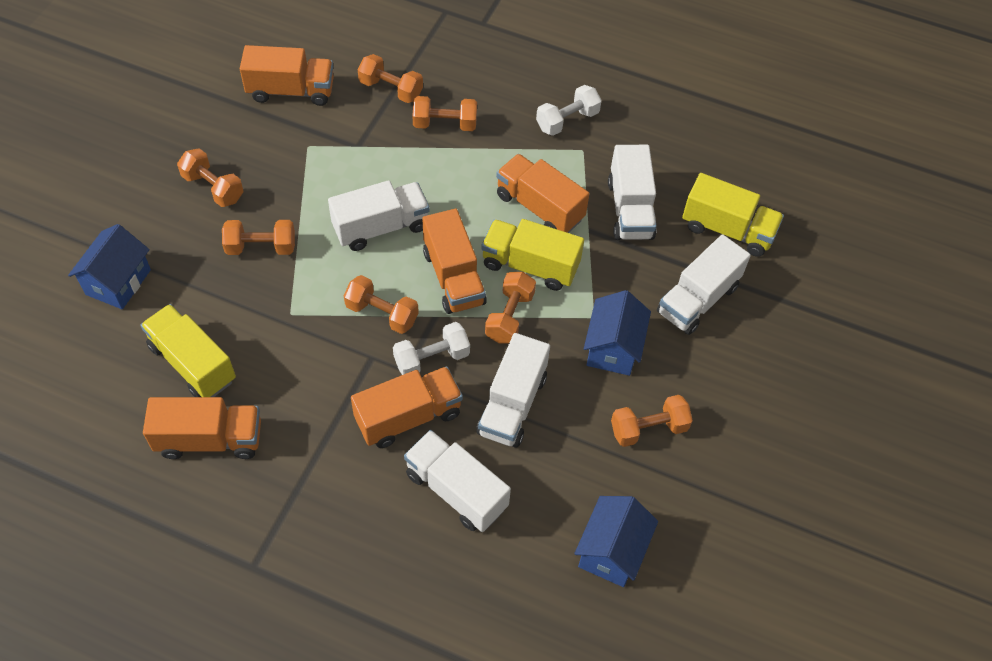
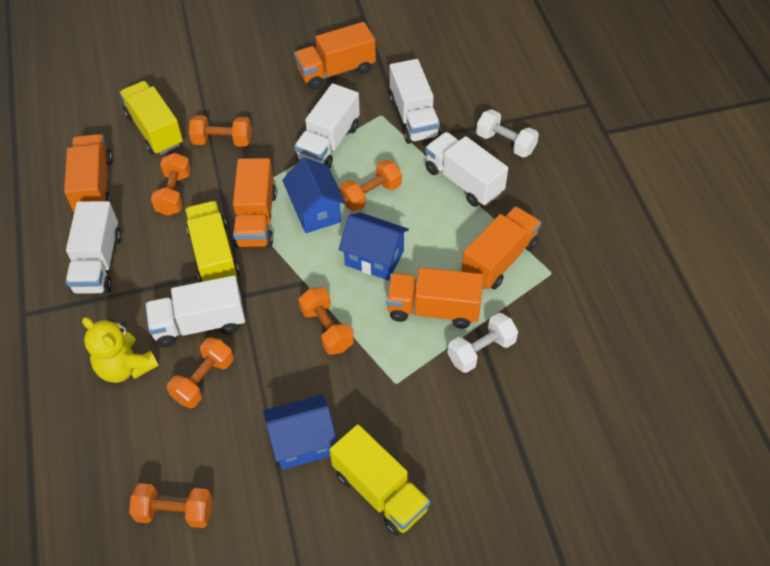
orange dumbbell: 7 -> 6
yellow teddy bear: 0 -> 1

